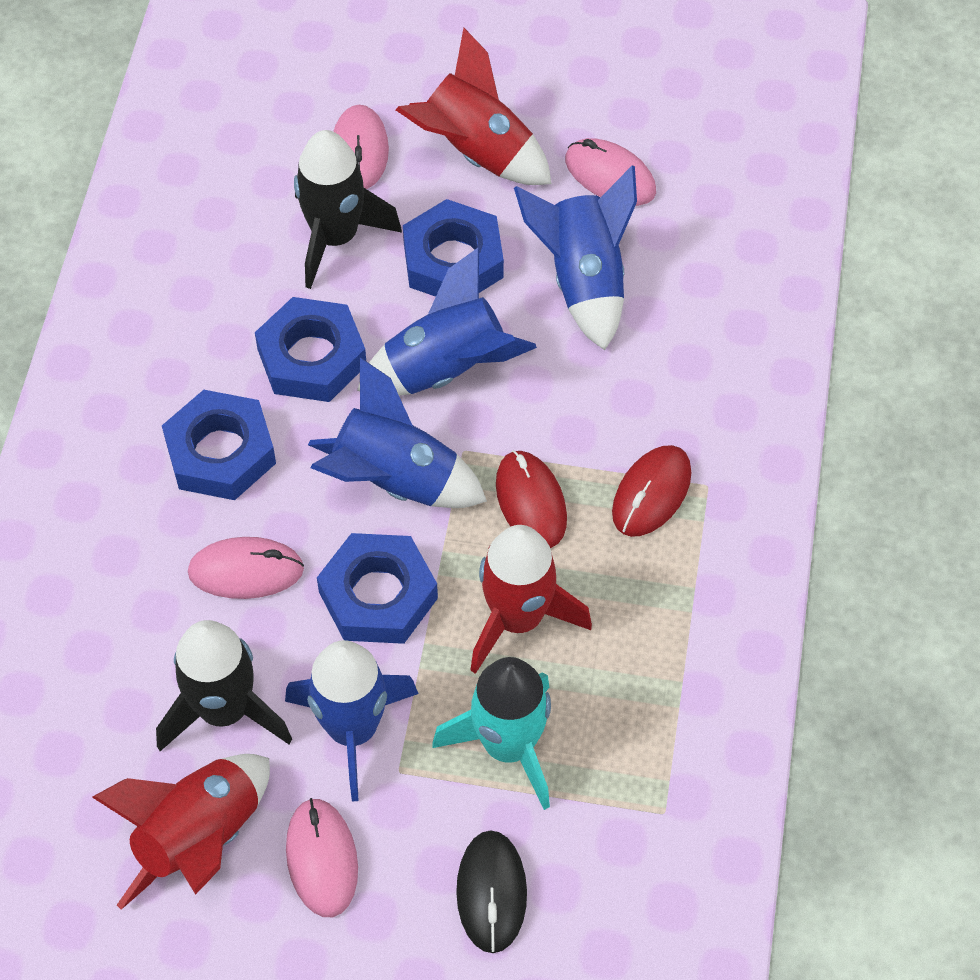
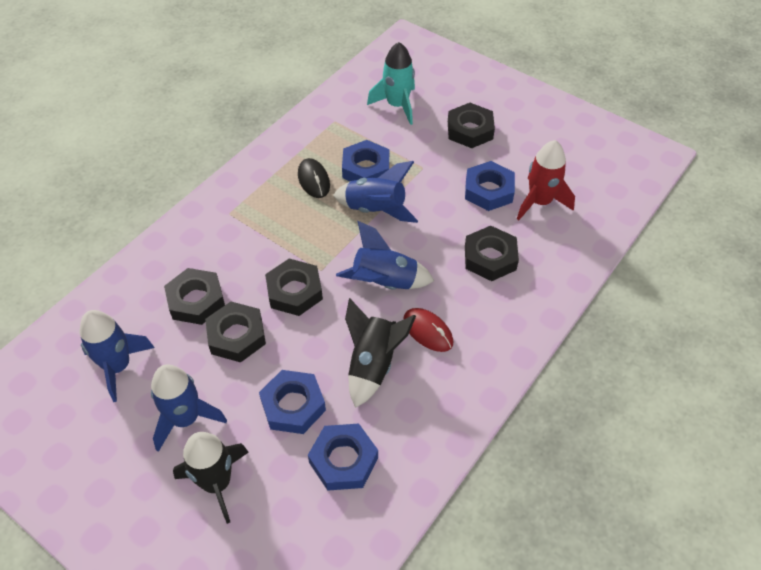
black nut: 0 -> 5
pink mouse: 4 -> 0
red mouse: 2 -> 1
red rocket: 3 -> 1

